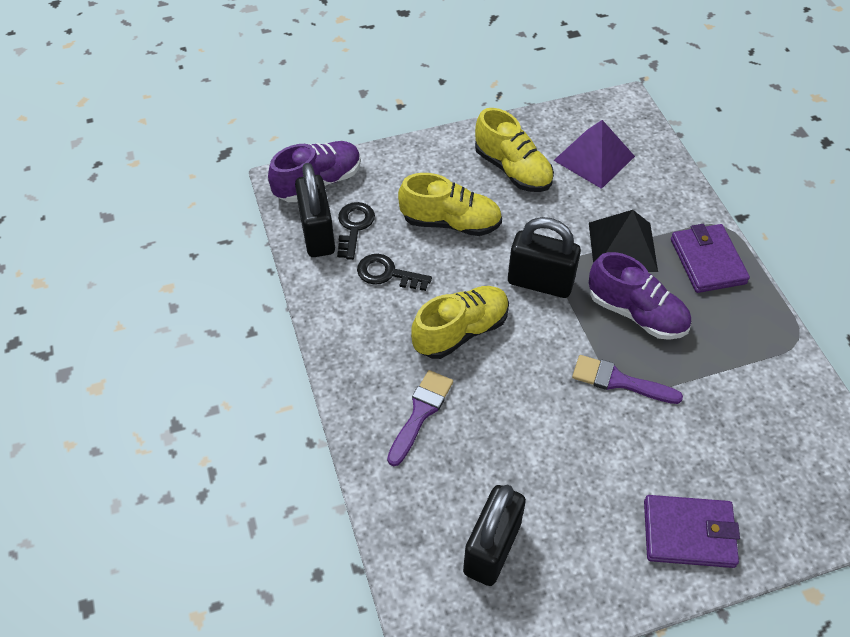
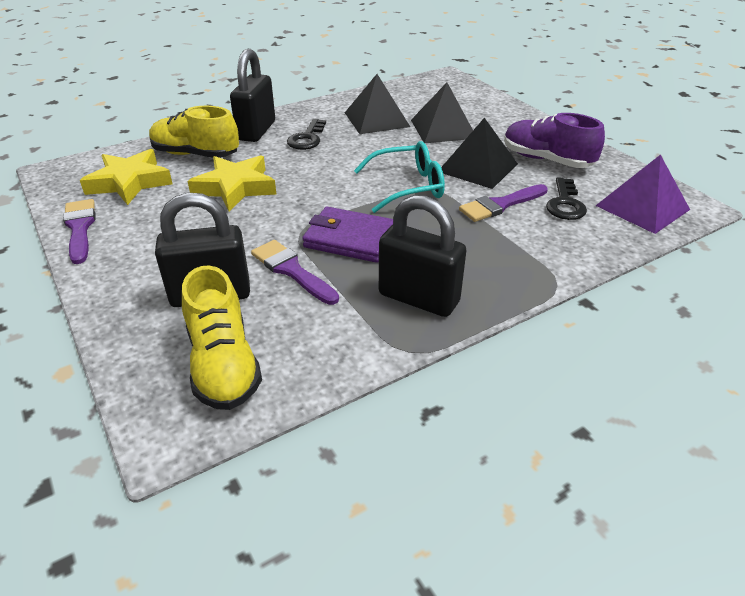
black pyramid: 1 -> 3
purple brush: 2 -> 3
purple shoe: 2 -> 1
purple wallet: 2 -> 1
turquoise glasses: 0 -> 1
yellow shoe: 3 -> 2
yellow star: 0 -> 2

